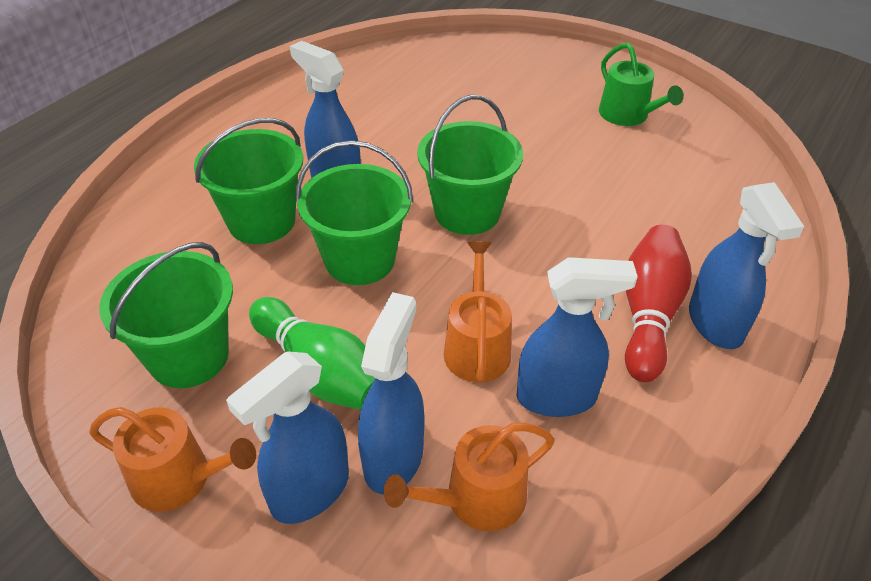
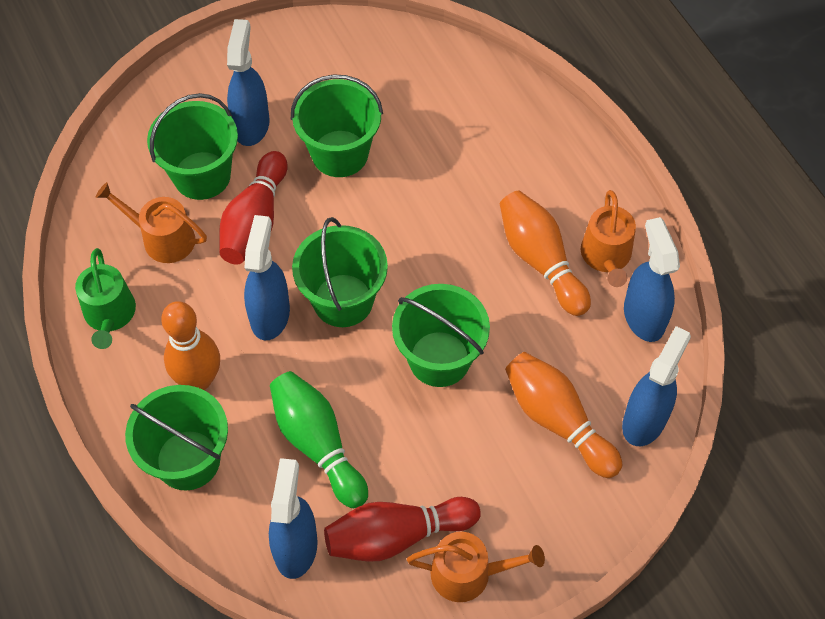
green bucket: 4 -> 5
orange bowling pin: 0 -> 3
red bowling pin: 1 -> 2

